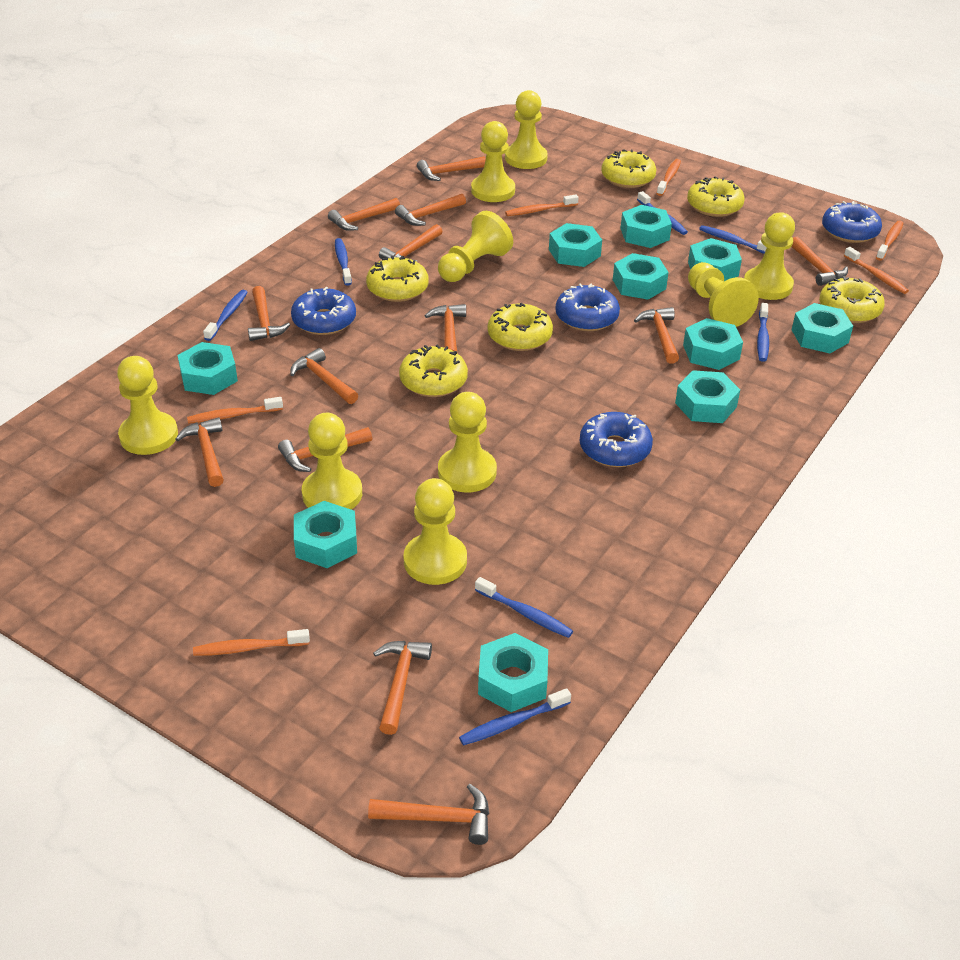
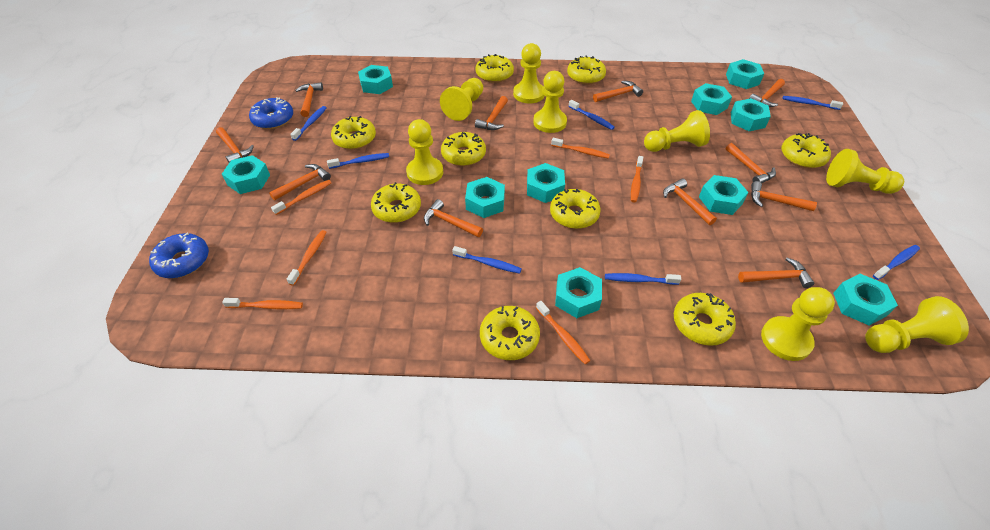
blue donut: 4 -> 2
orange hammer: 13 -> 11
yellow donut: 6 -> 9
yellow pawn: 9 -> 8

